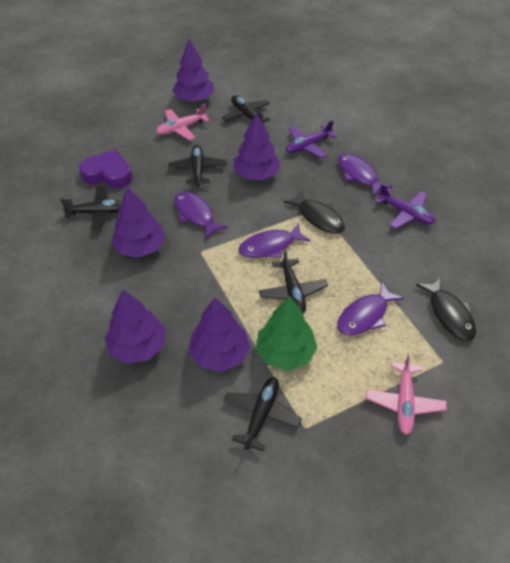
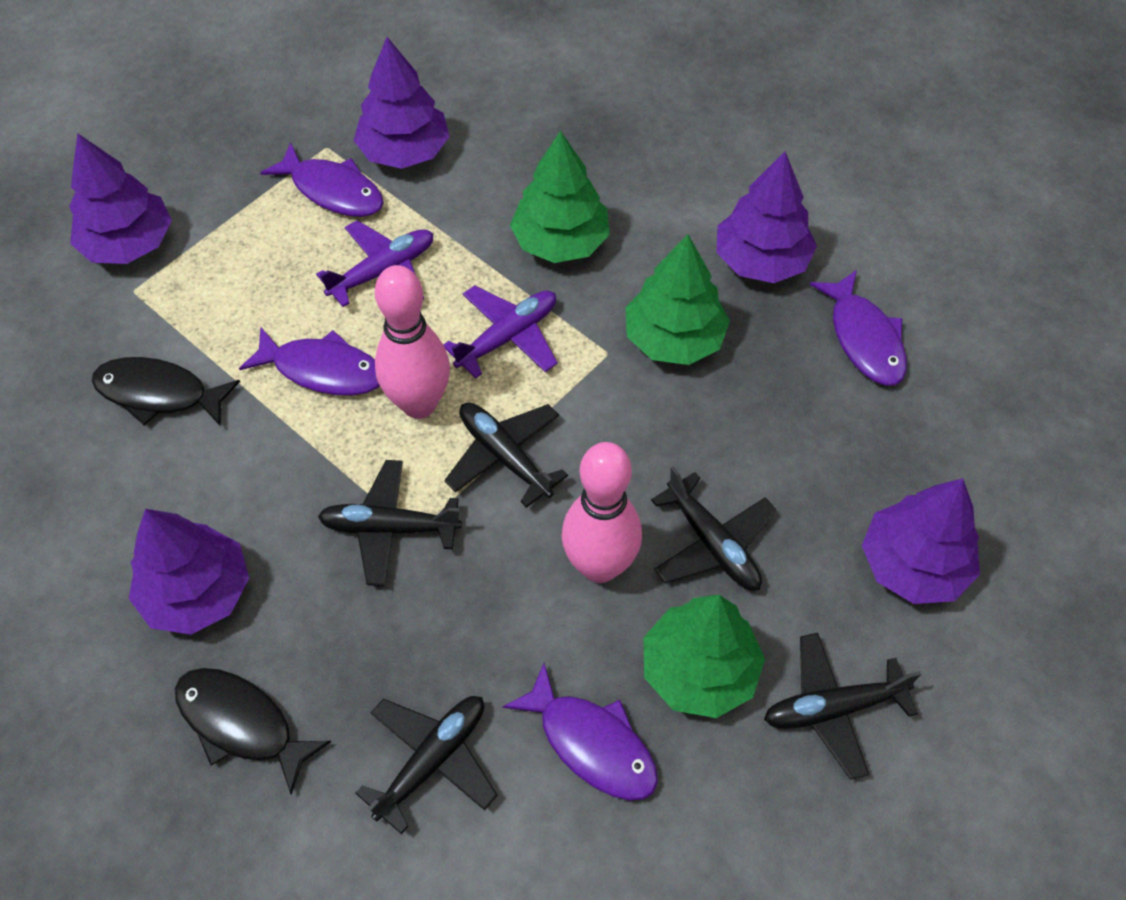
green tree: 1 -> 3
pink bowling pin: 0 -> 2
pink plane: 2 -> 0
purple heart: 1 -> 0

